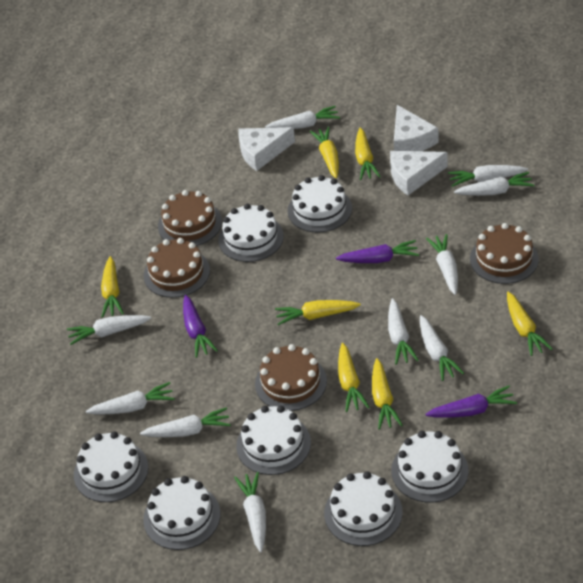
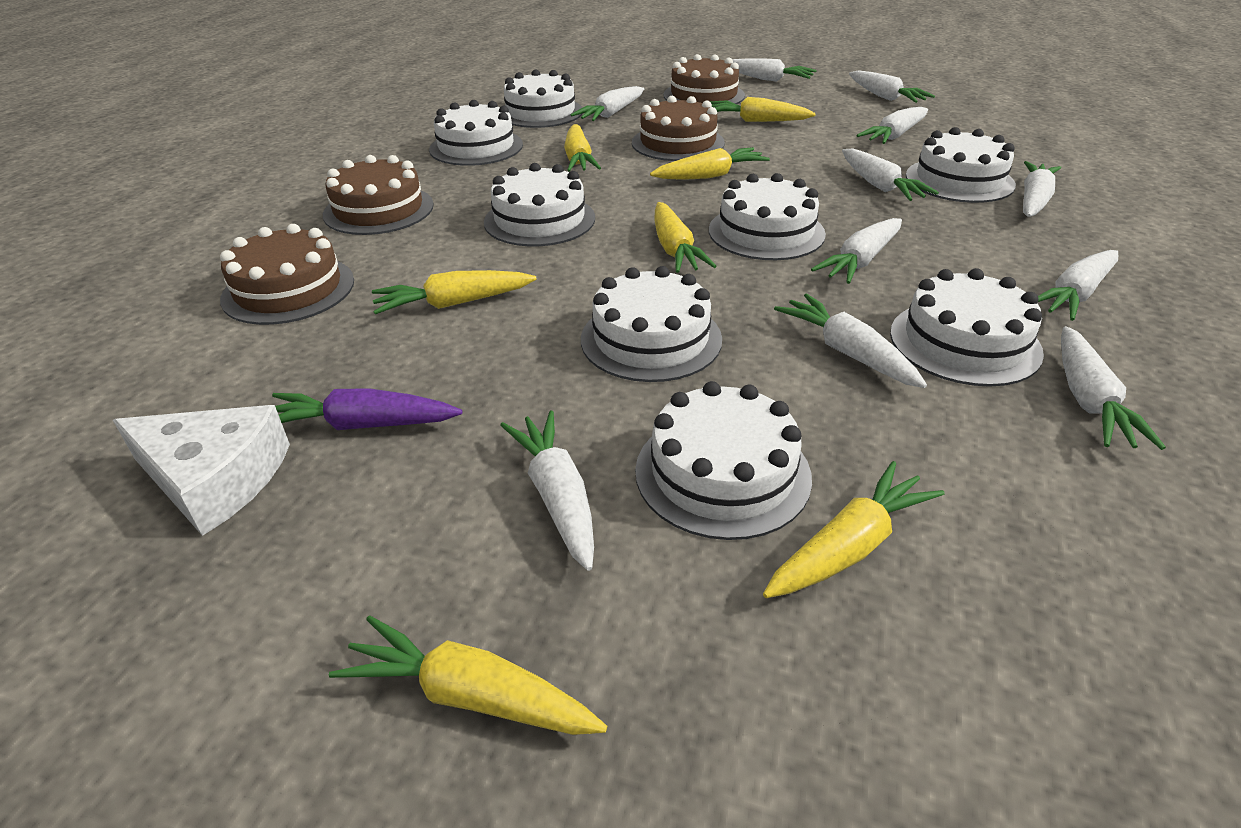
purple carrot: 3 -> 1
white cake: 7 -> 8
white carrot: 10 -> 11
white cheese: 3 -> 1

